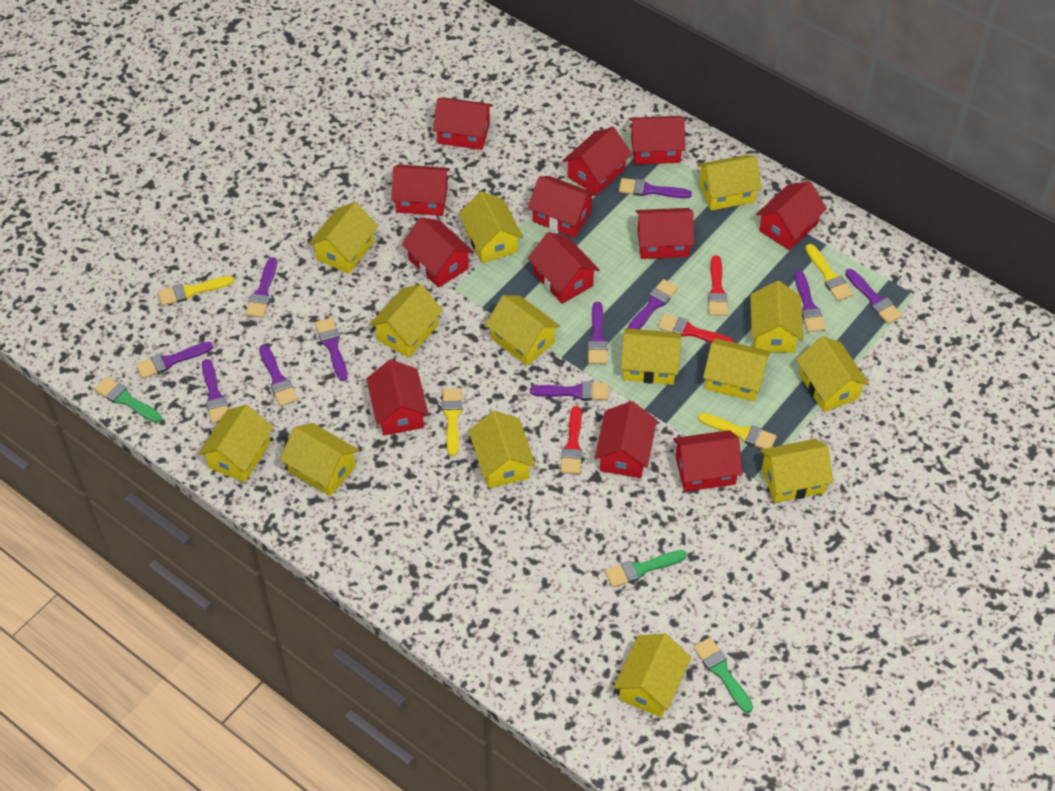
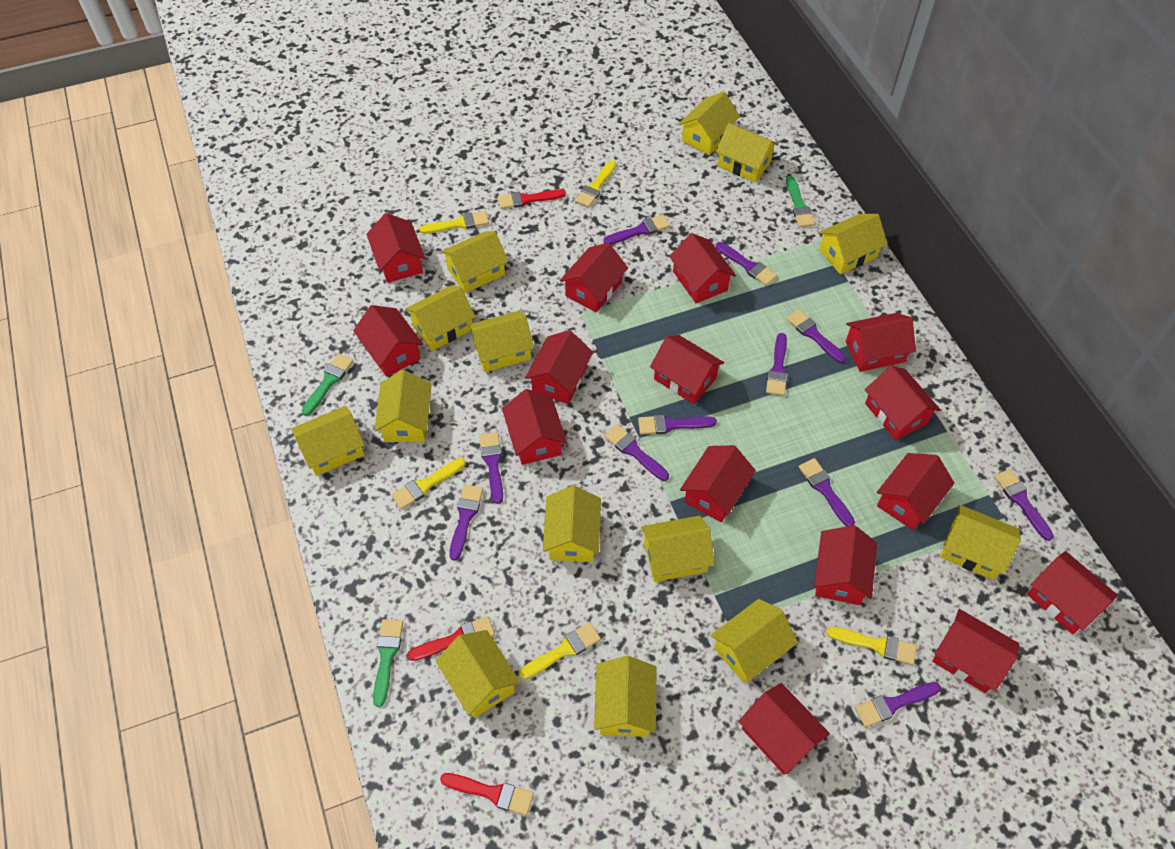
red house: 12 -> 15
yellow brush: 4 -> 5

